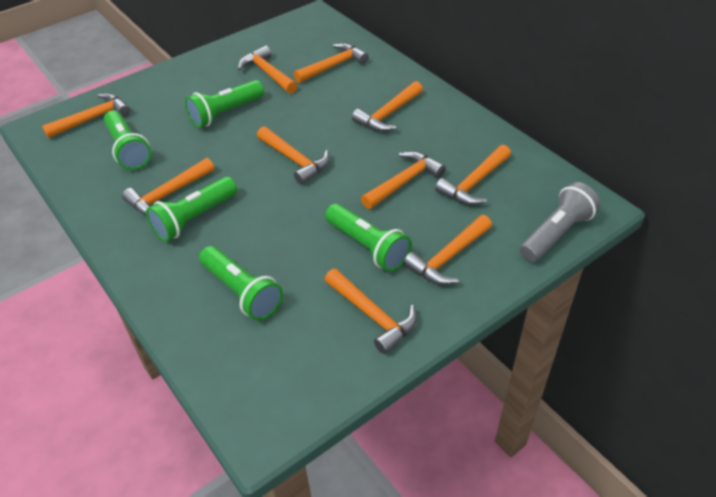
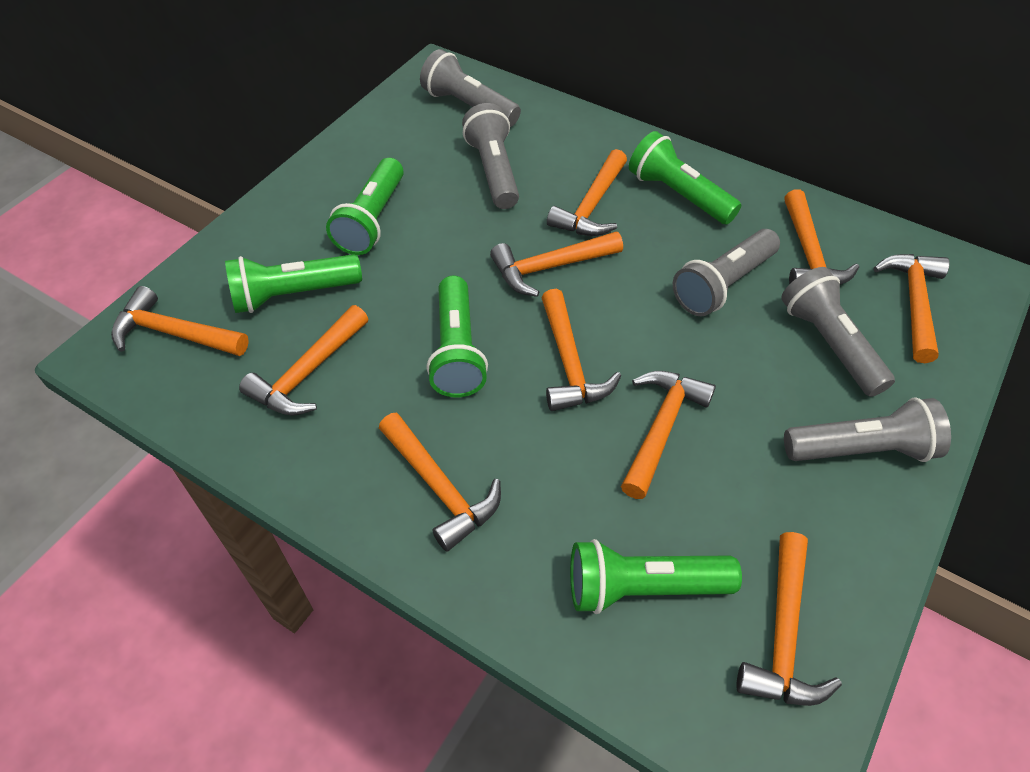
grey flashlight: 1 -> 5

